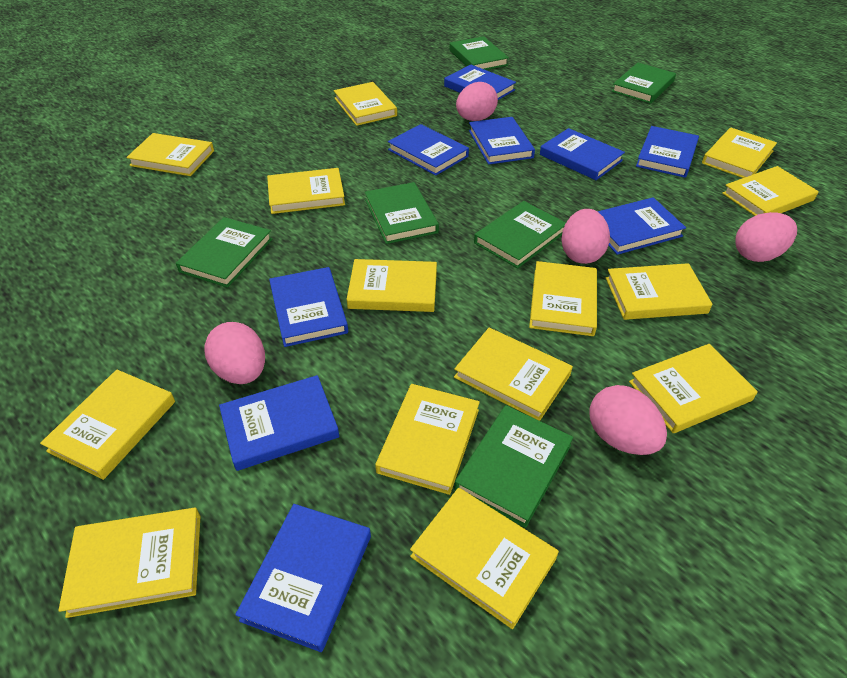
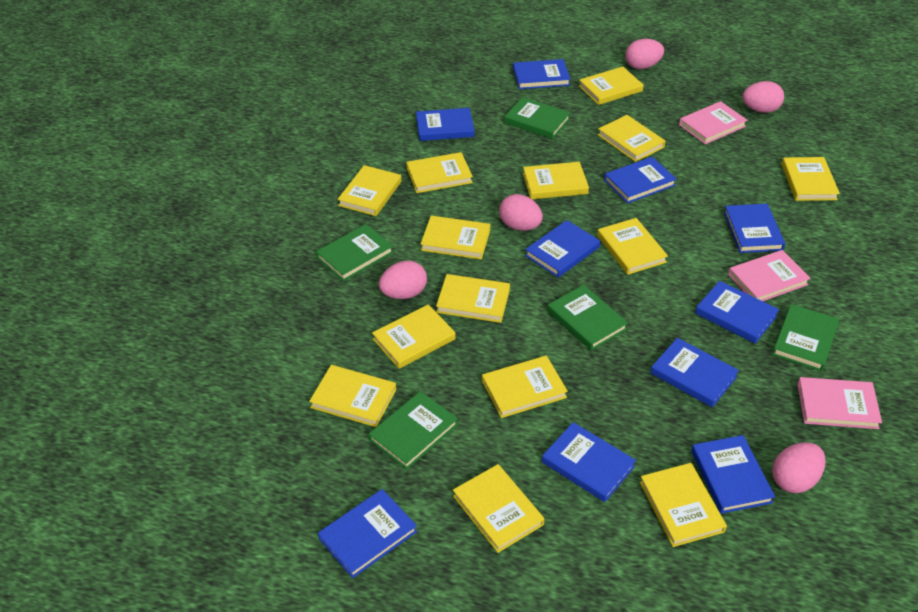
blue book: 9 -> 10
green book: 6 -> 5
pink book: 0 -> 3

